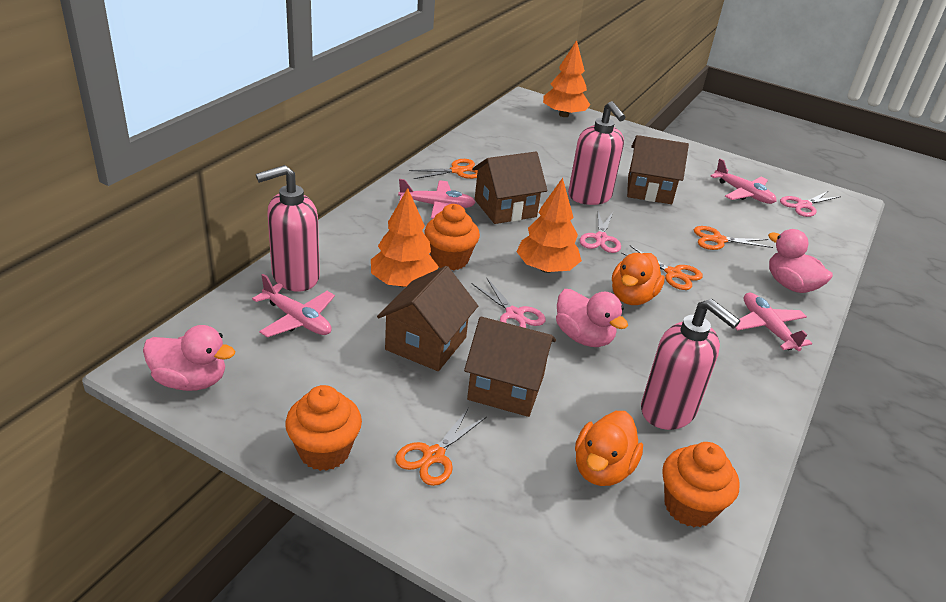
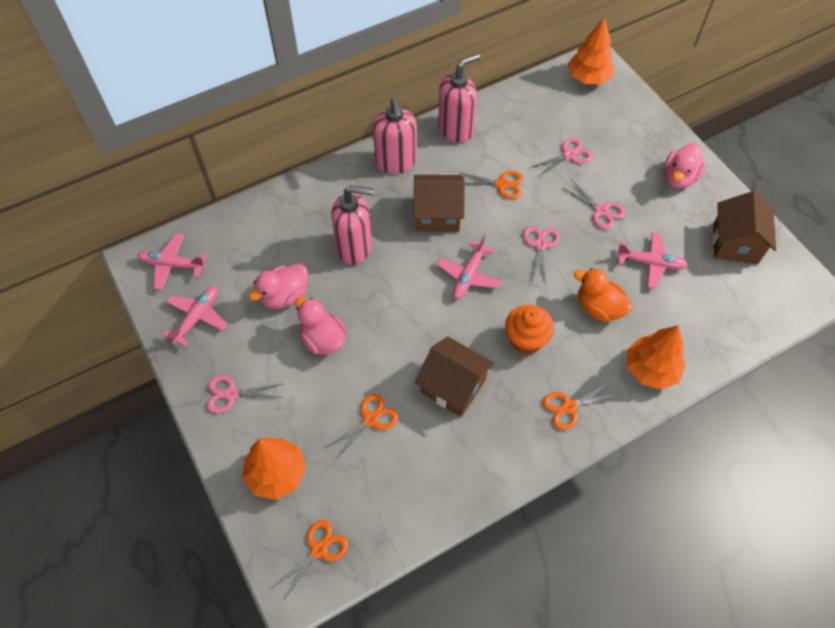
brown house: 4 -> 3
orange cupcake: 3 -> 1
orange duck: 2 -> 1
pink scissors: 3 -> 4

